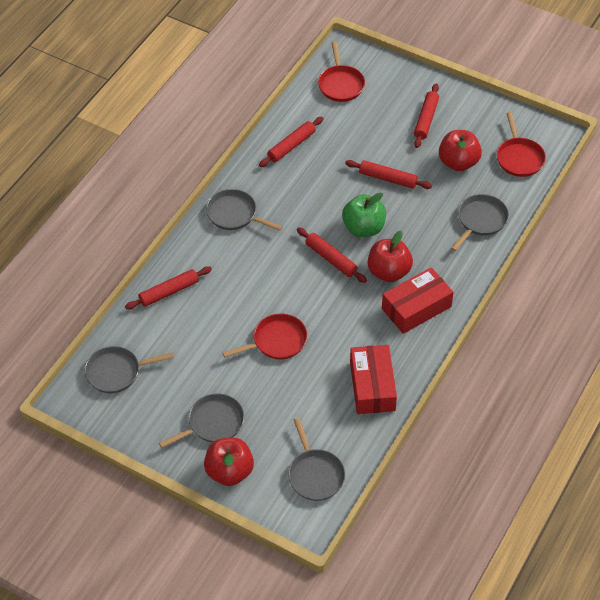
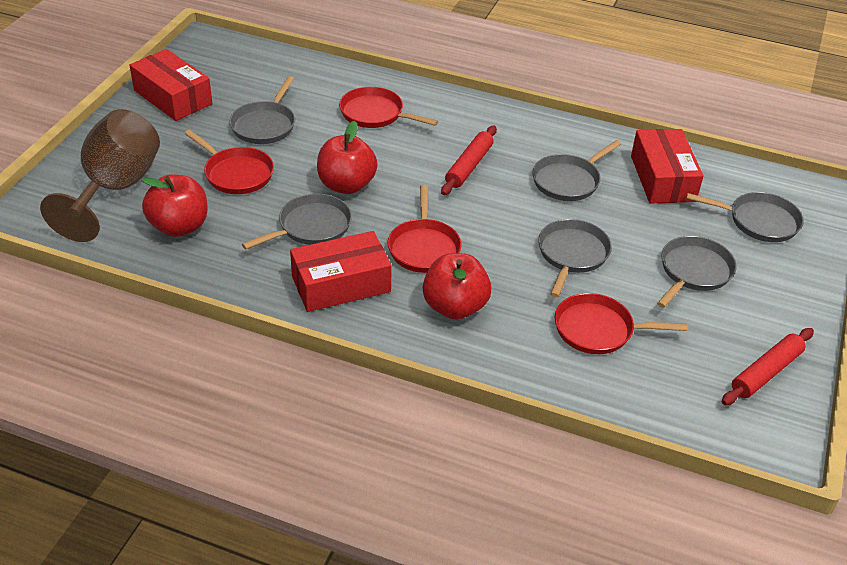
brown goblet: 0 -> 1
green apple: 1 -> 0
grey pan: 5 -> 6
red box: 2 -> 3
red pan: 3 -> 4
red rolling pin: 5 -> 2

